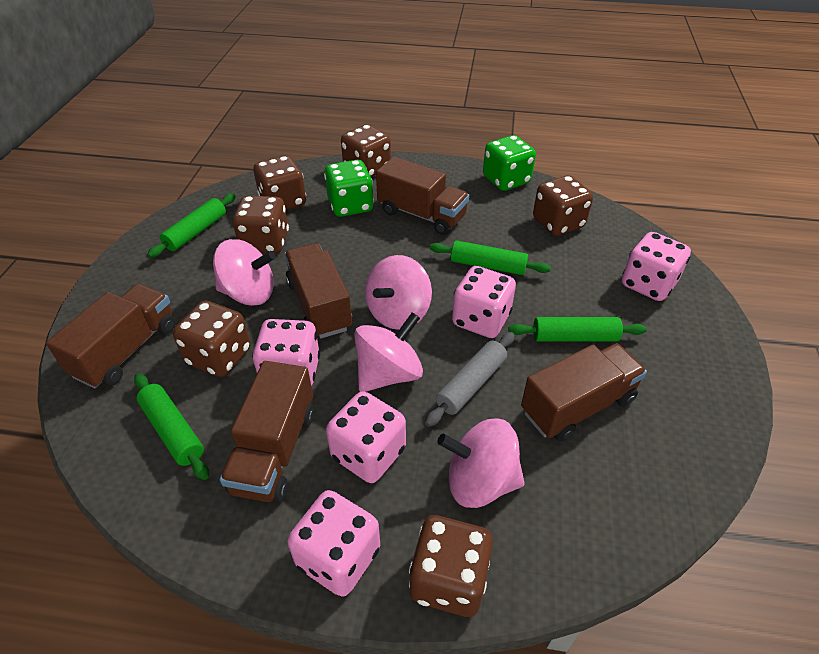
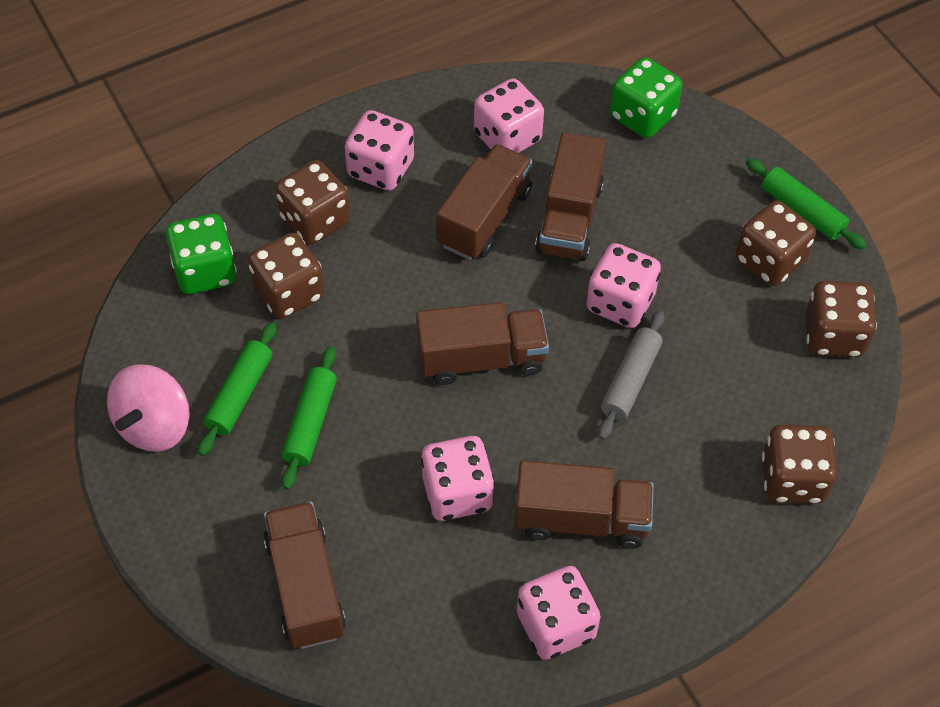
brown dice: 6 -> 5
green rolling pin: 4 -> 3
pink spinning top: 4 -> 1

